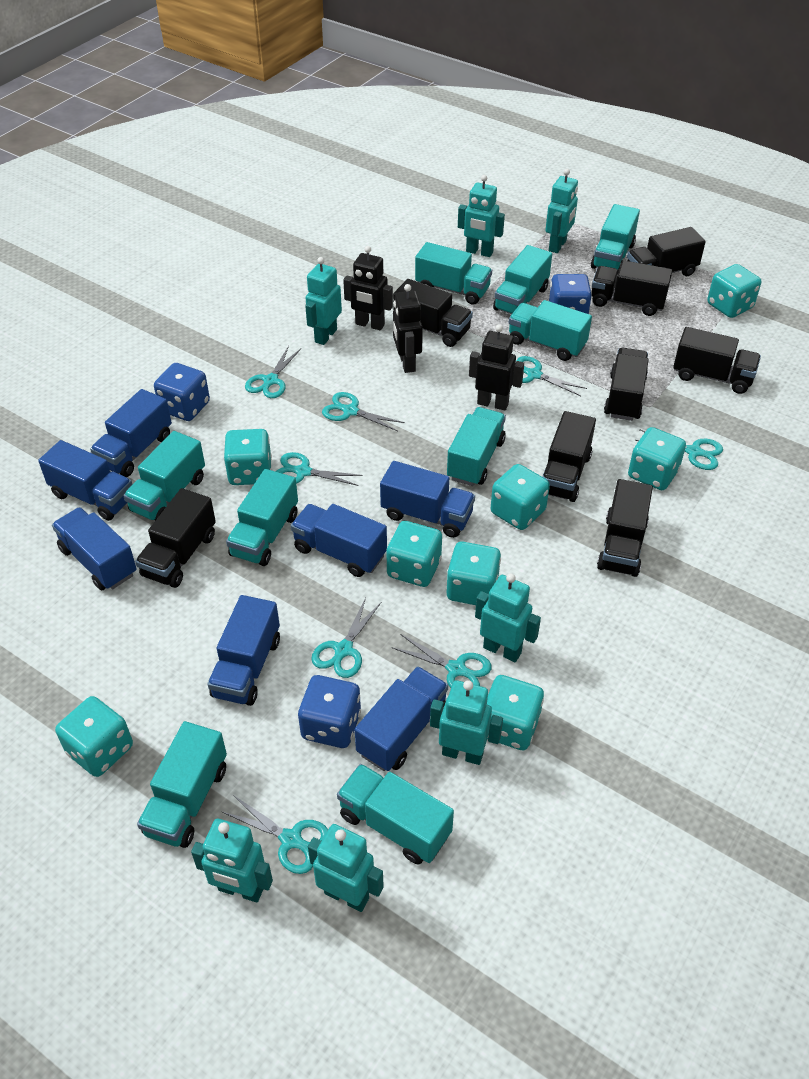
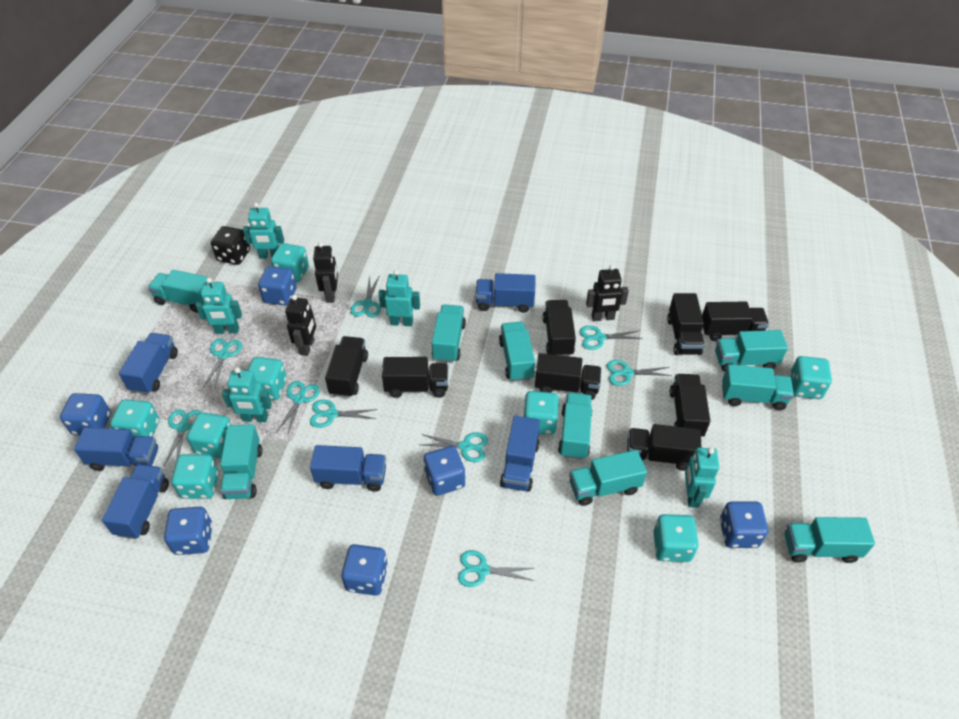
black dice: 0 -> 1
blue dice: 3 -> 6
blue truck: 7 -> 6
turquoise robot: 7 -> 5
turquoise scissors: 8 -> 9

